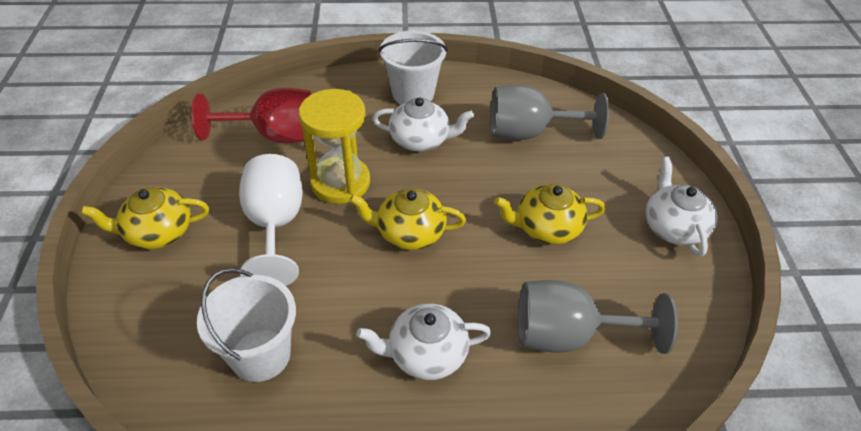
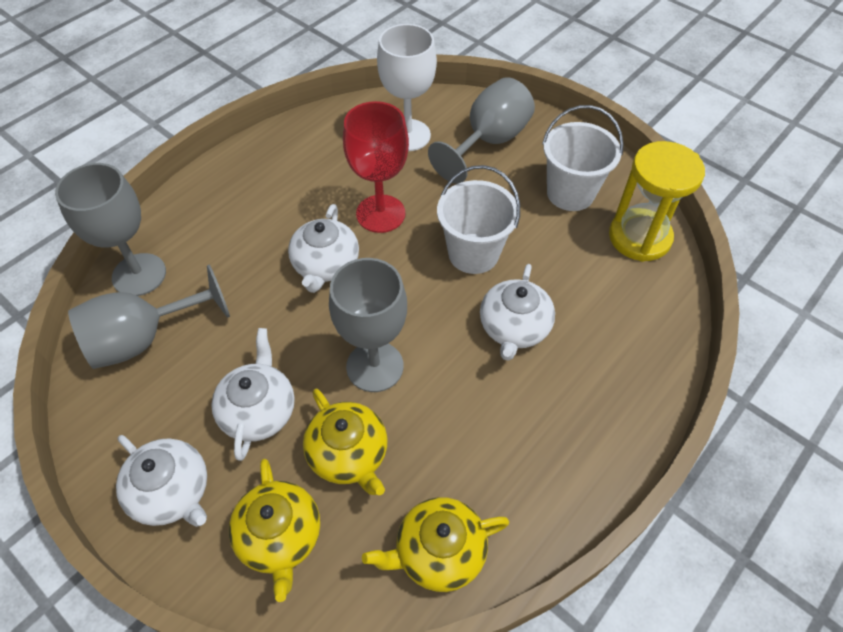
grey goblet: 2 -> 4
white teapot: 3 -> 4

